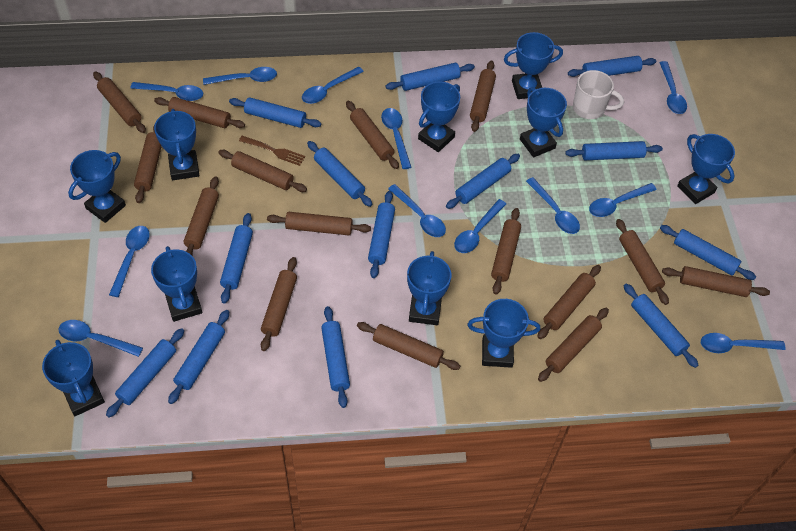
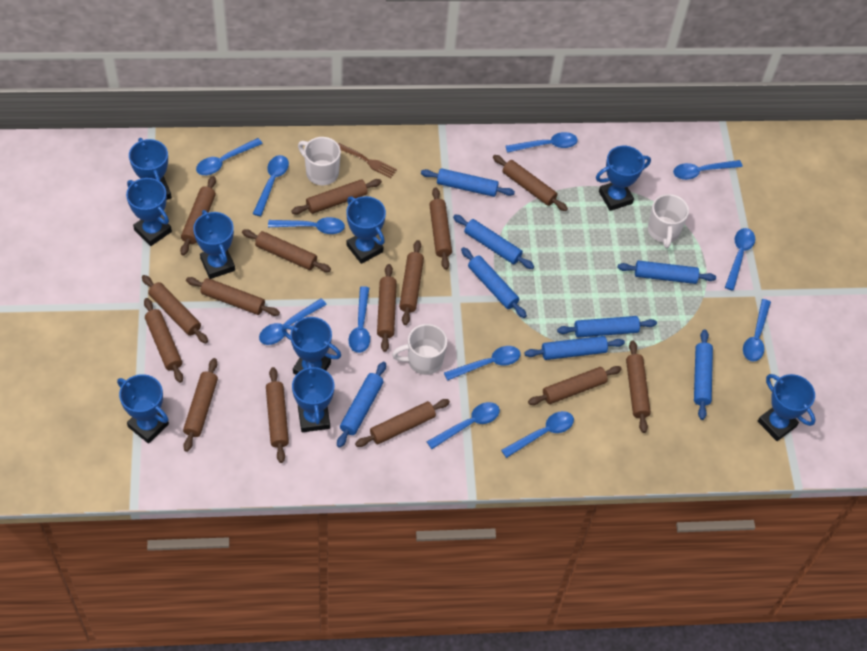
blue rolling pin: 13 -> 8
blue trophy: 10 -> 9
white mug: 1 -> 3

